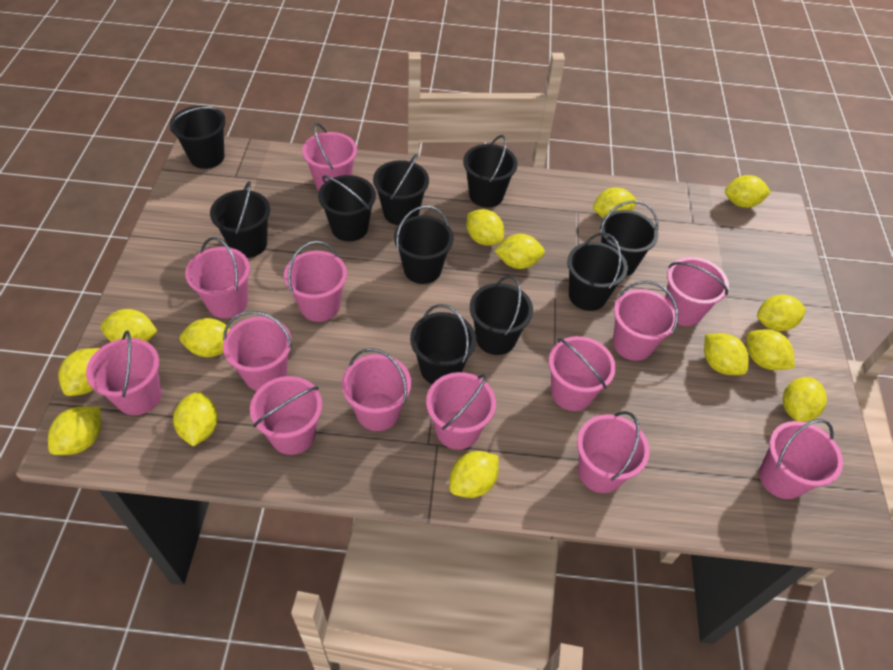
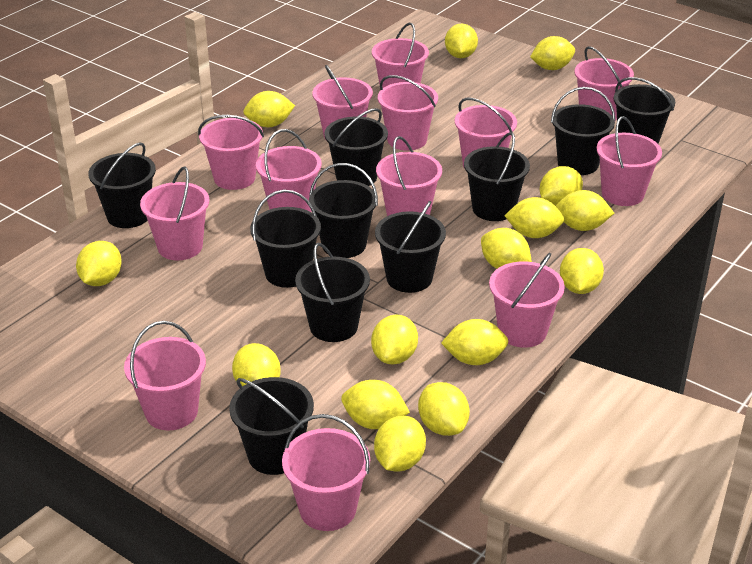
yellow lemon: 14 -> 15

